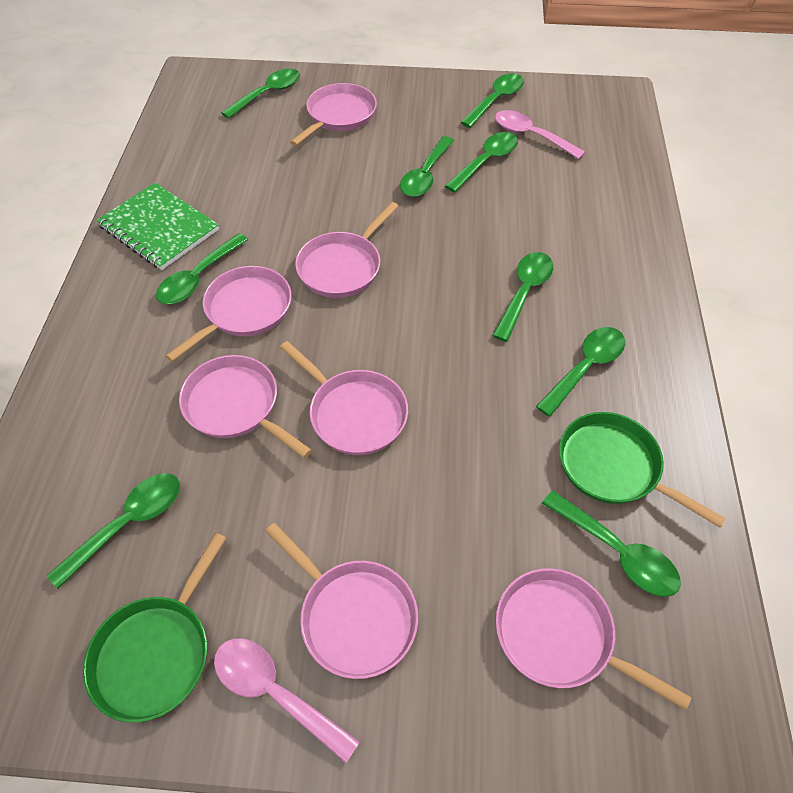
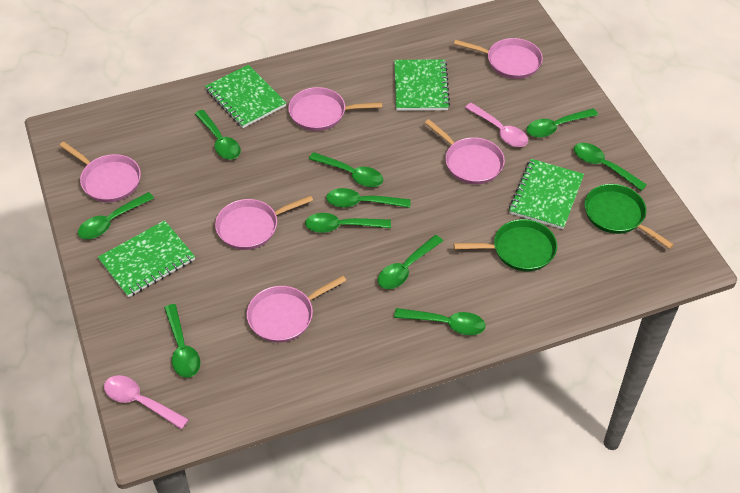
green notebook: 1 -> 4
green spoon: 9 -> 10
pink pan: 7 -> 6

